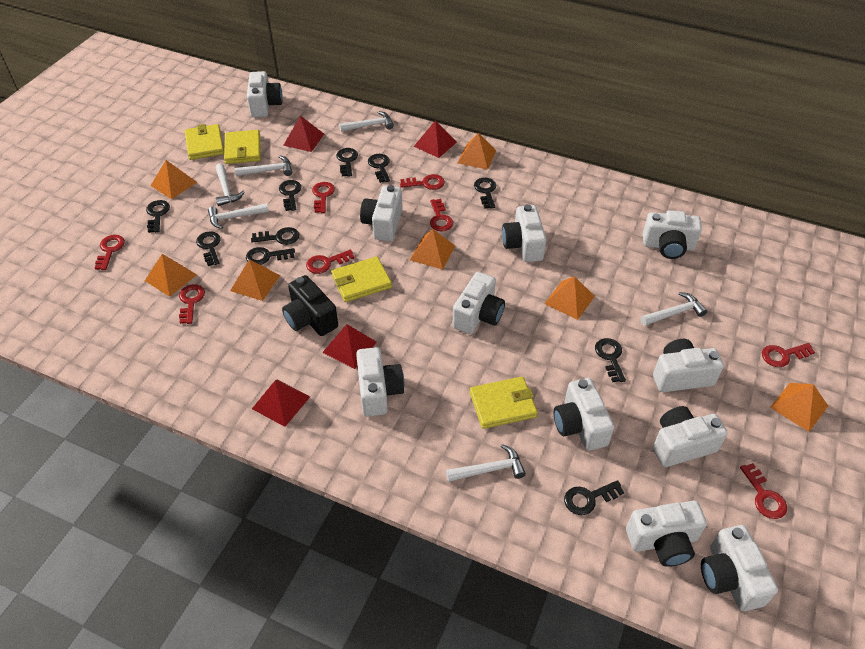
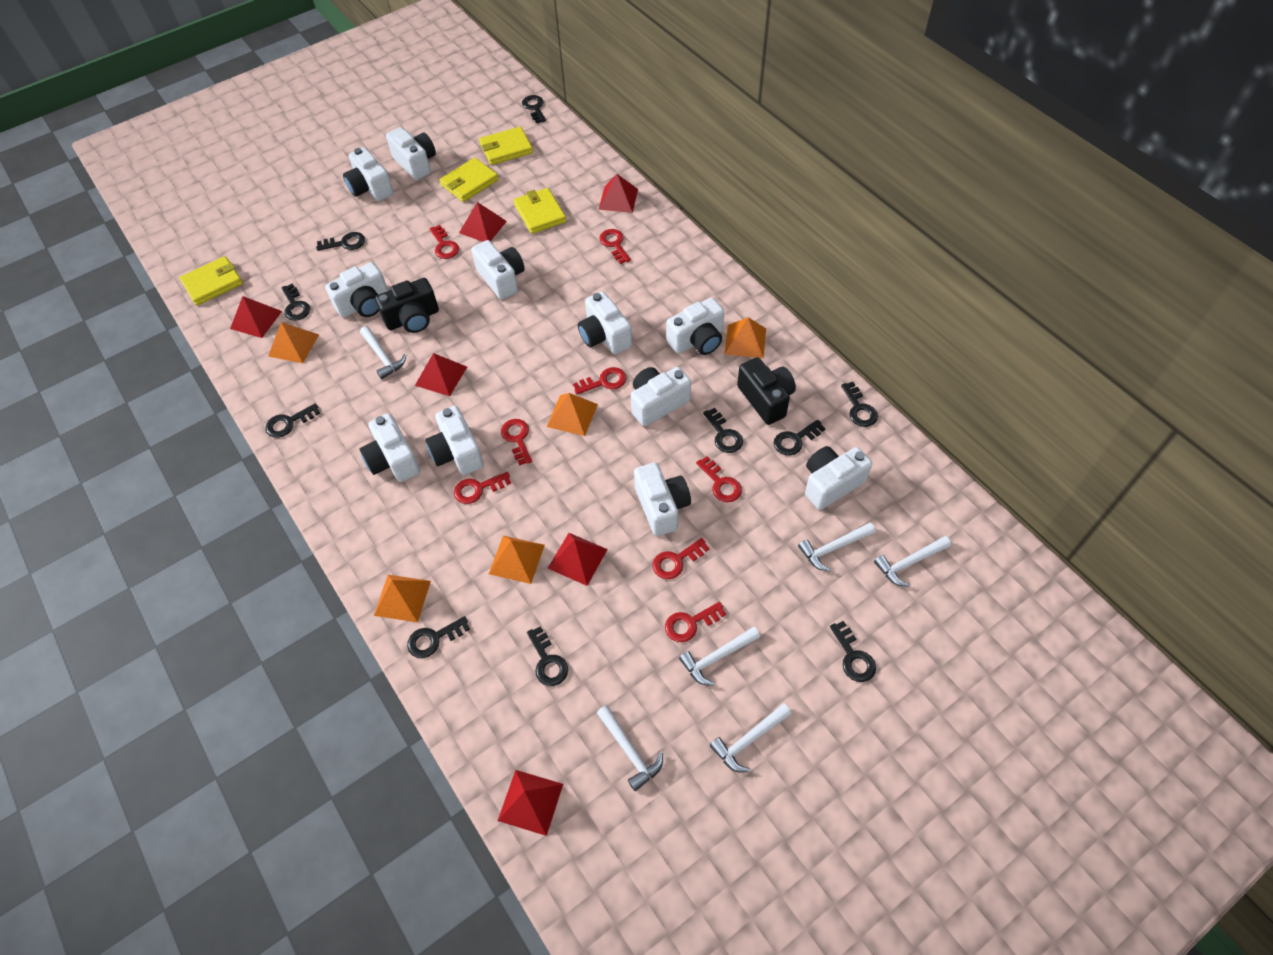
black camera: 1 -> 2
orange pyramid: 7 -> 5
red pyramid: 4 -> 6

